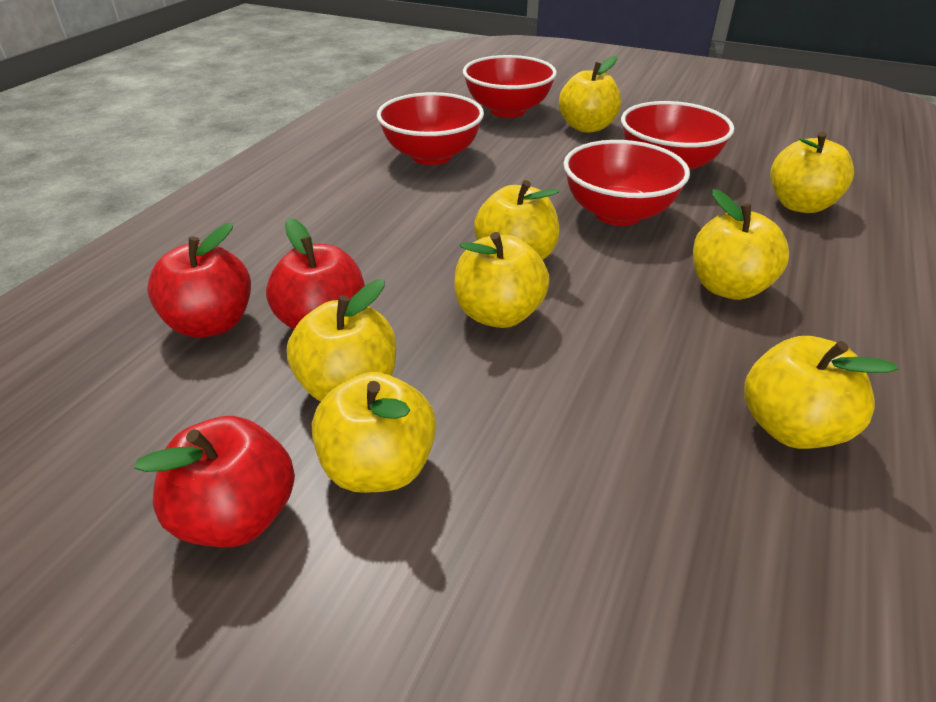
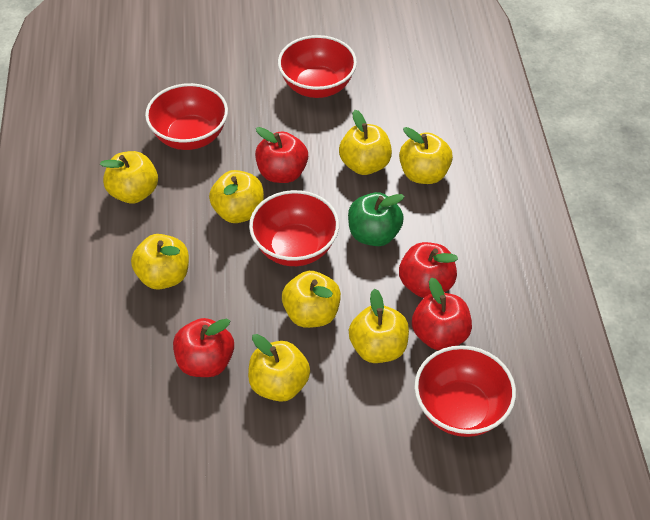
green apple: 0 -> 1
red apple: 3 -> 4

